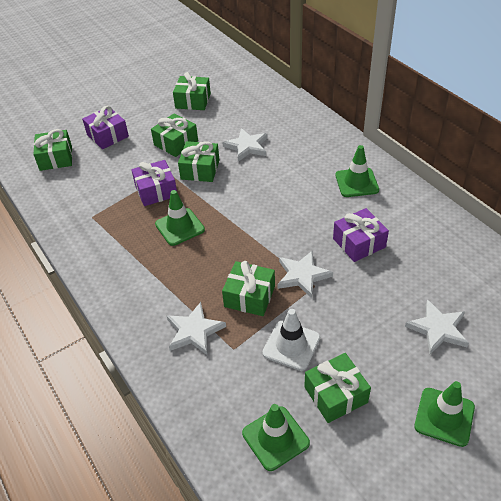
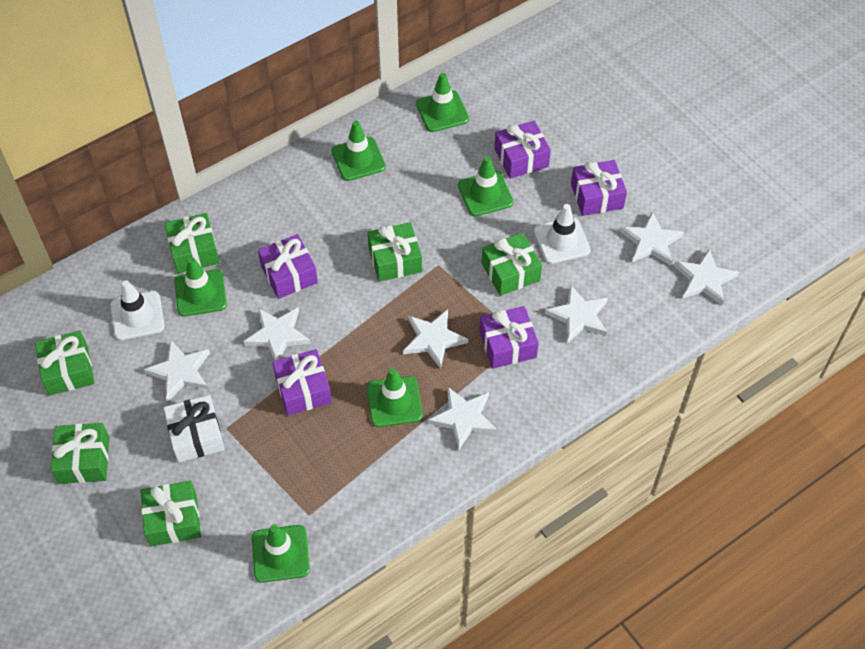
green traffic cone: 4 -> 6
purple gift: 3 -> 5
white gift: 0 -> 1
white star: 4 -> 7
white traffic cone: 1 -> 2

